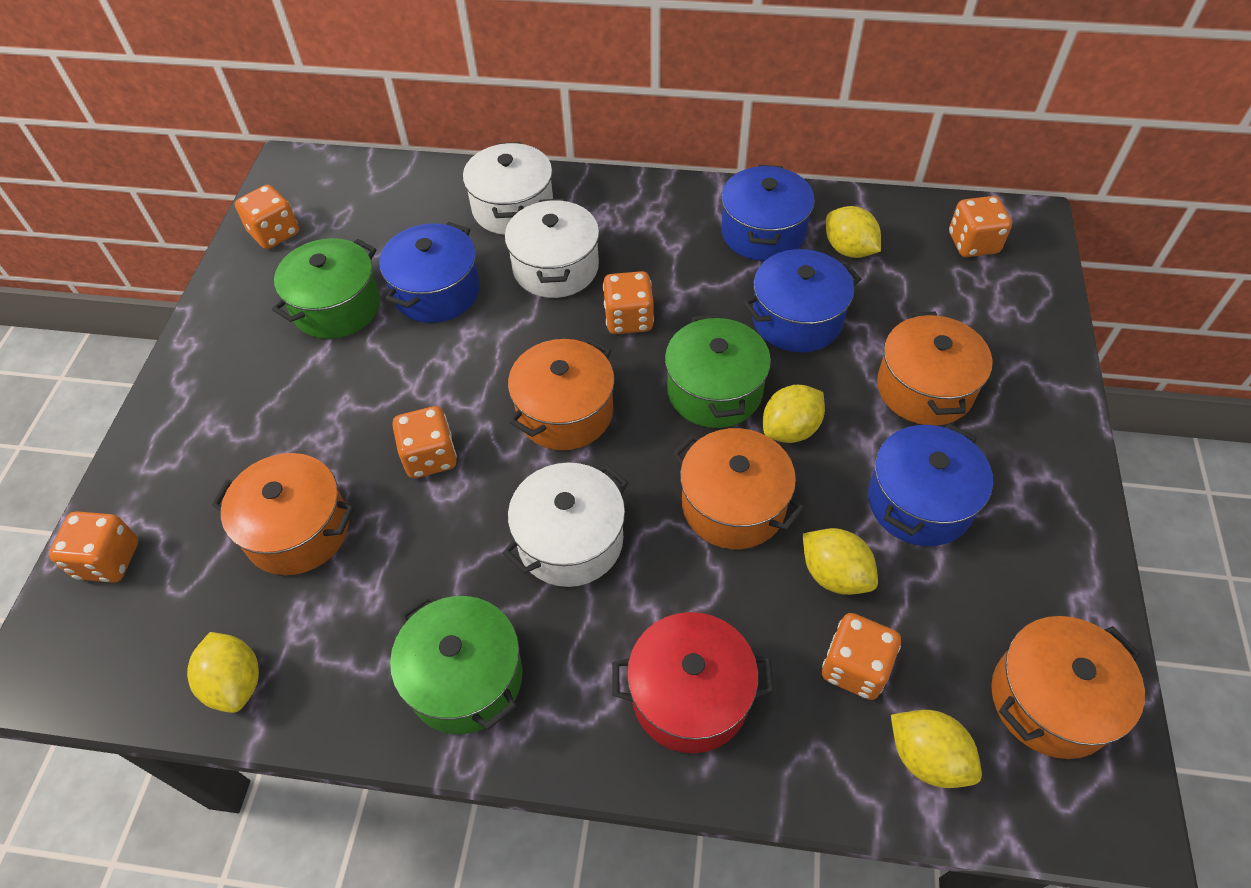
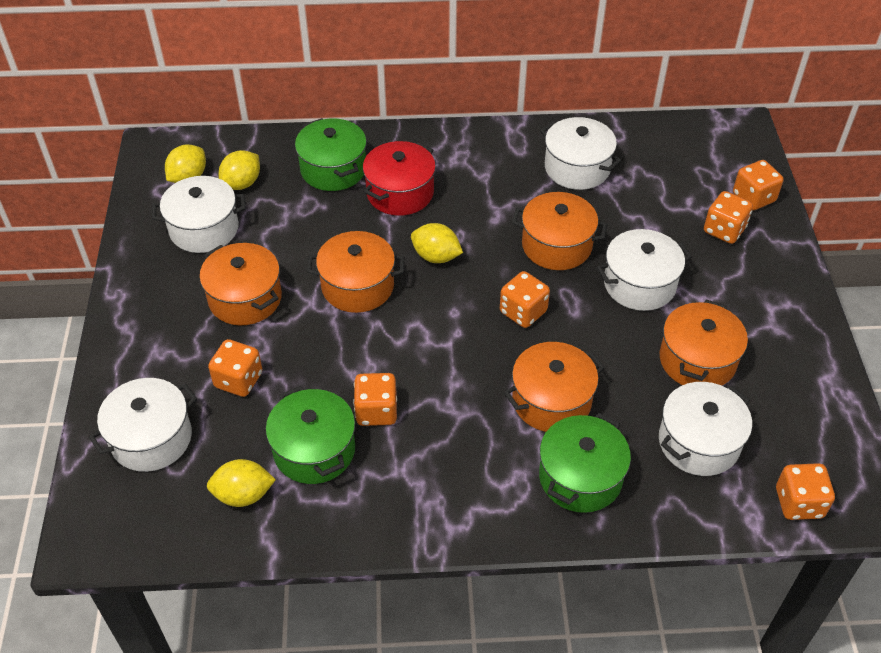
blue pot: 4 -> 0
white pot: 3 -> 5
yellow lemon: 5 -> 4

